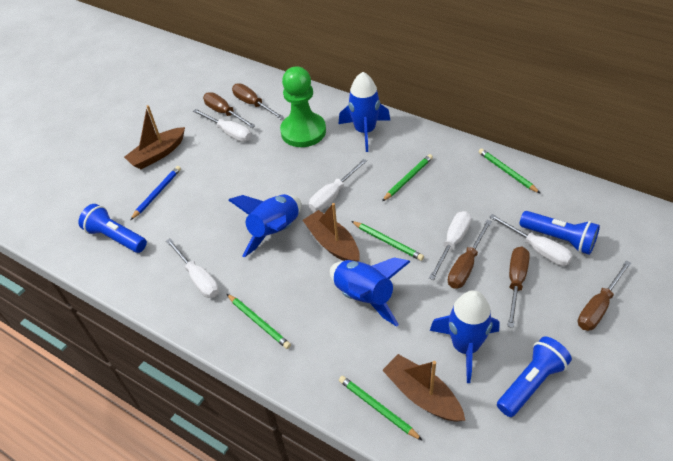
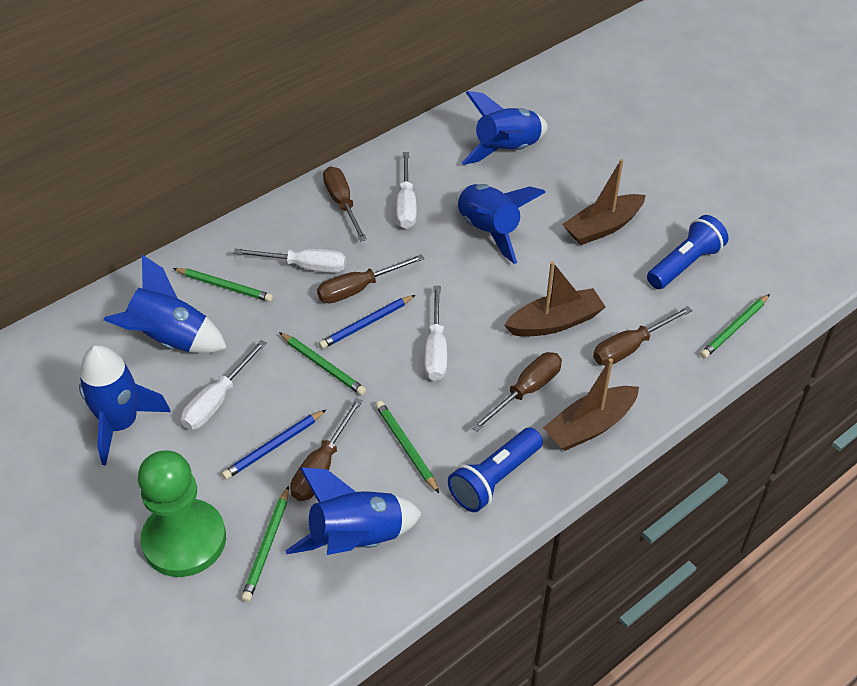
blue flashlight: 3 -> 2
blue pencil: 1 -> 2
blue rocket: 4 -> 5
white screwdriver: 5 -> 4

